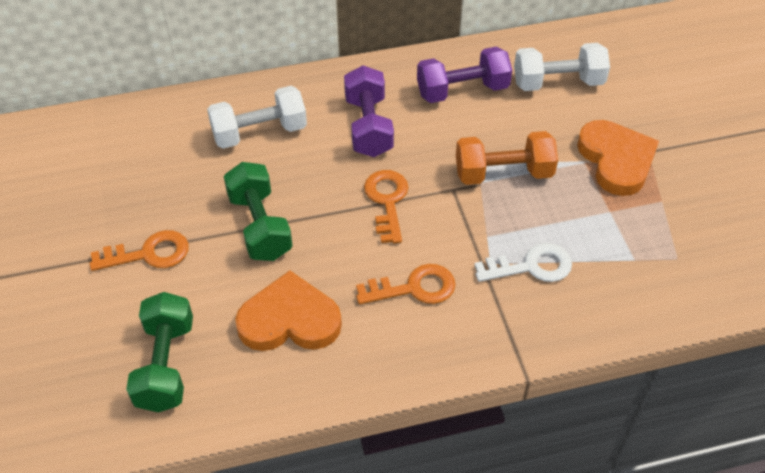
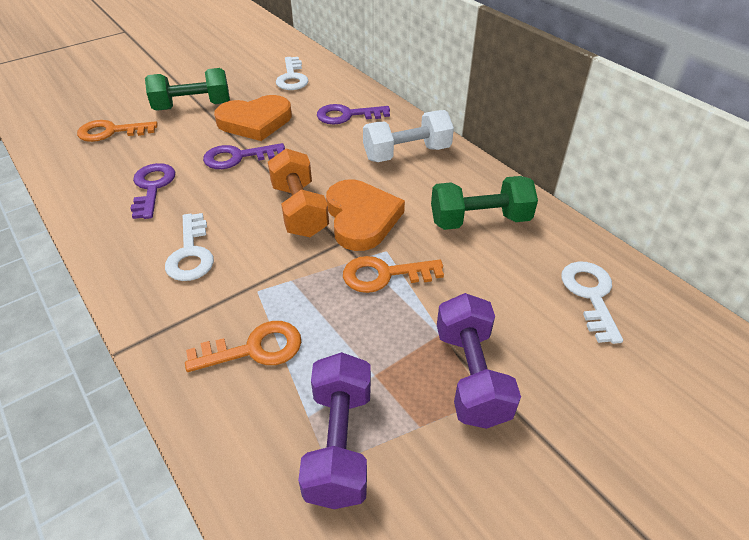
purple key: 0 -> 3
white dumbbell: 2 -> 1
white key: 1 -> 3

